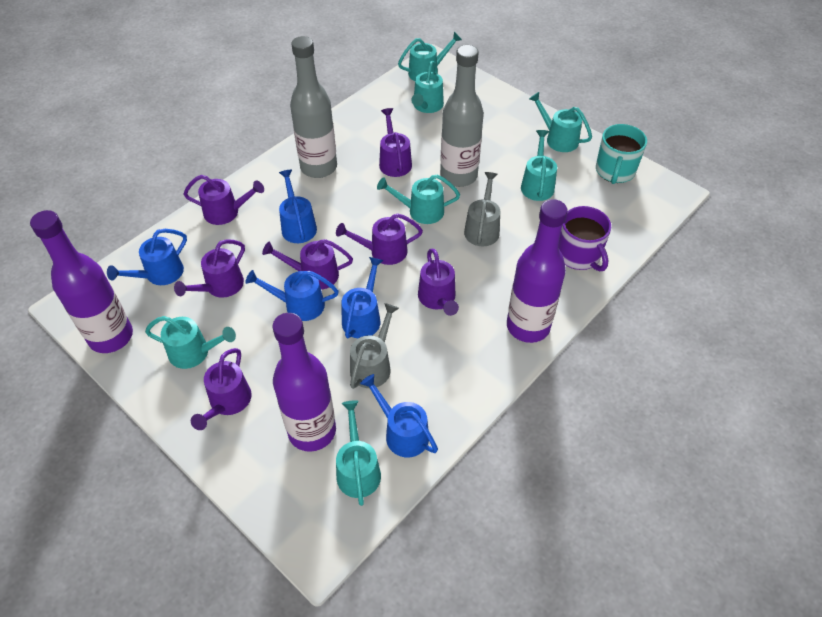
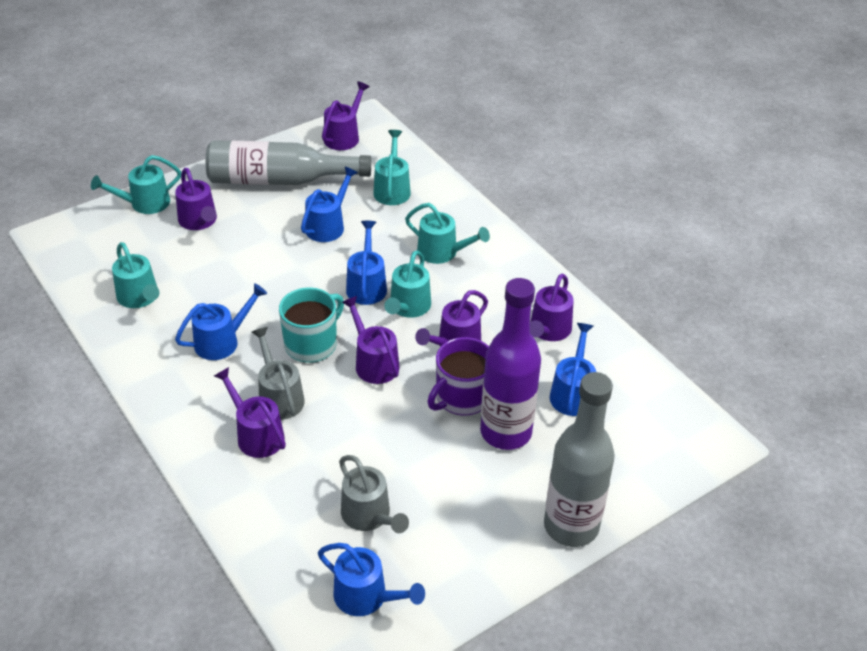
purple bottle: 3 -> 1
purple watering can: 7 -> 6
turquoise watering can: 7 -> 5

